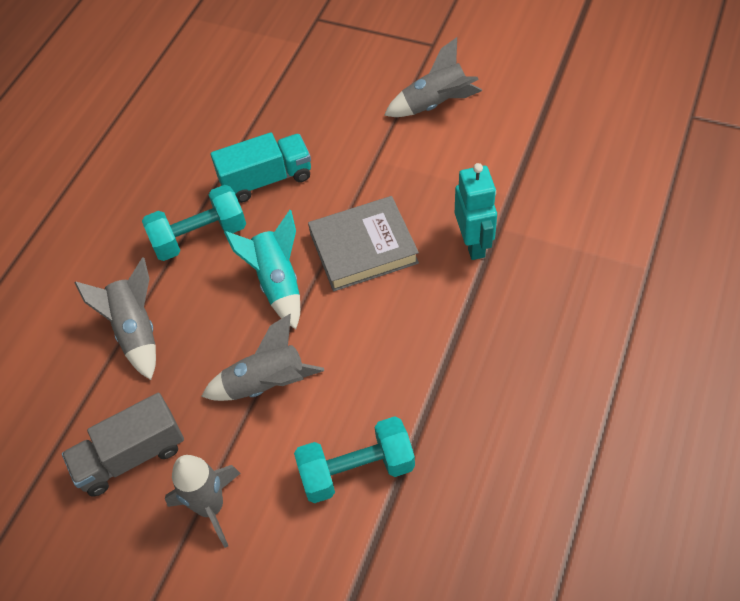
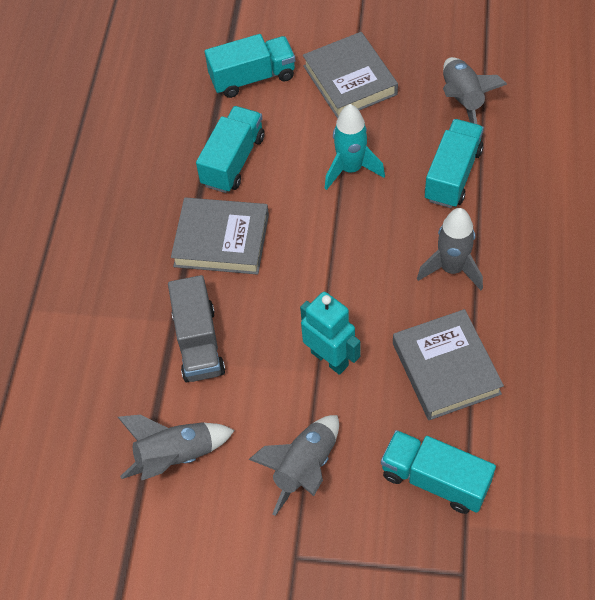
grey book: 1 -> 3
turquoise dumbbell: 2 -> 0
turquoise truck: 1 -> 4

